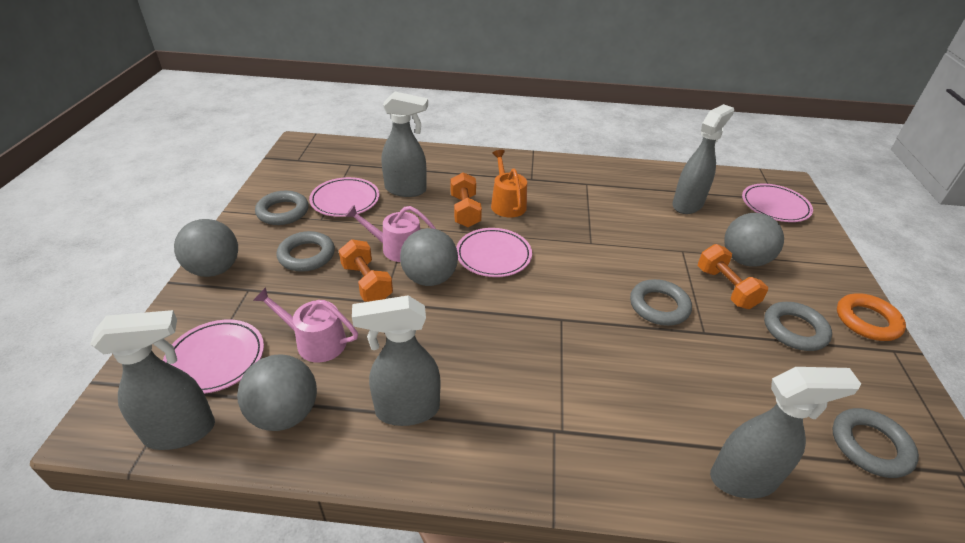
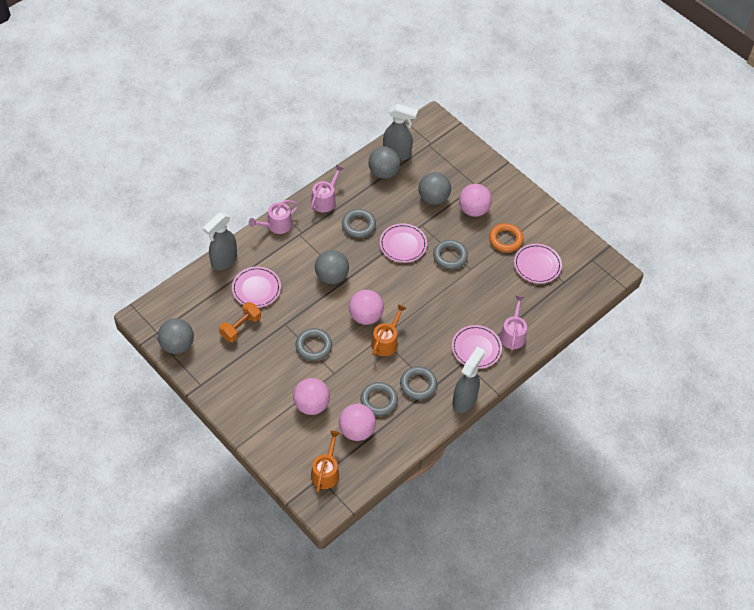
grey spray bottle: 5 -> 3
orange dumbbell: 3 -> 1
orange watering can: 1 -> 2
pink ball: 0 -> 4
pink watering can: 2 -> 3

